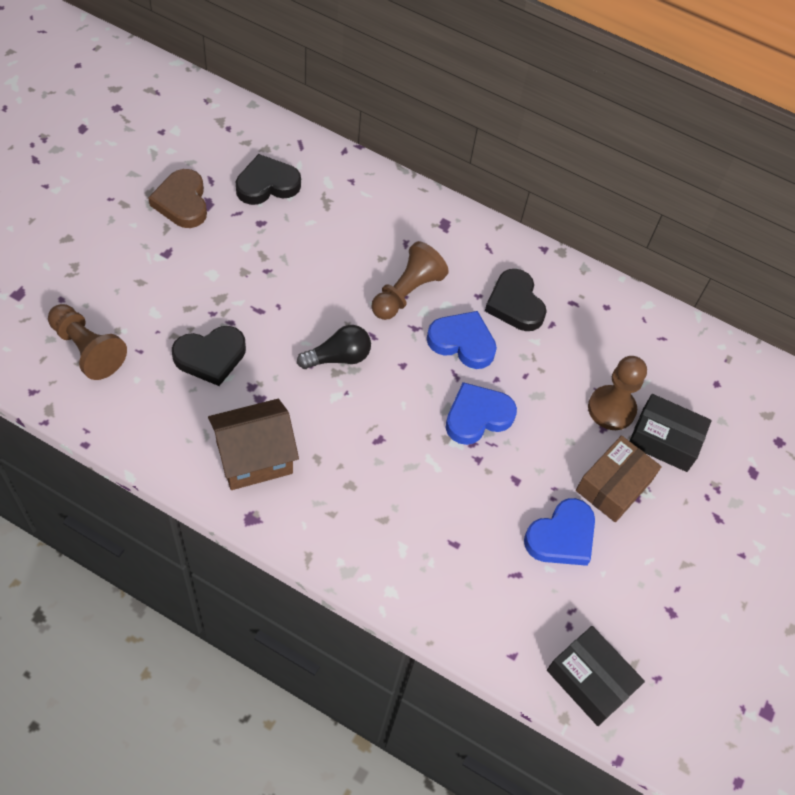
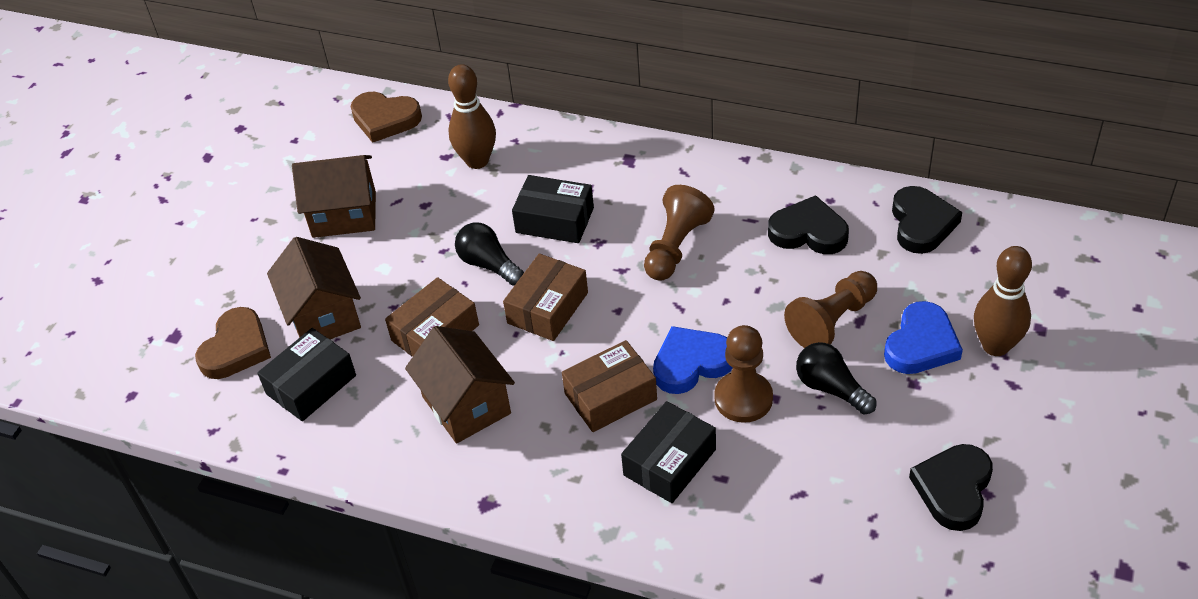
black box: 2 -> 3
black light bulb: 1 -> 2
blue heart: 3 -> 2
brown bowling pin: 0 -> 2
brown box: 1 -> 3
brown heart: 1 -> 2
brown house: 1 -> 3

